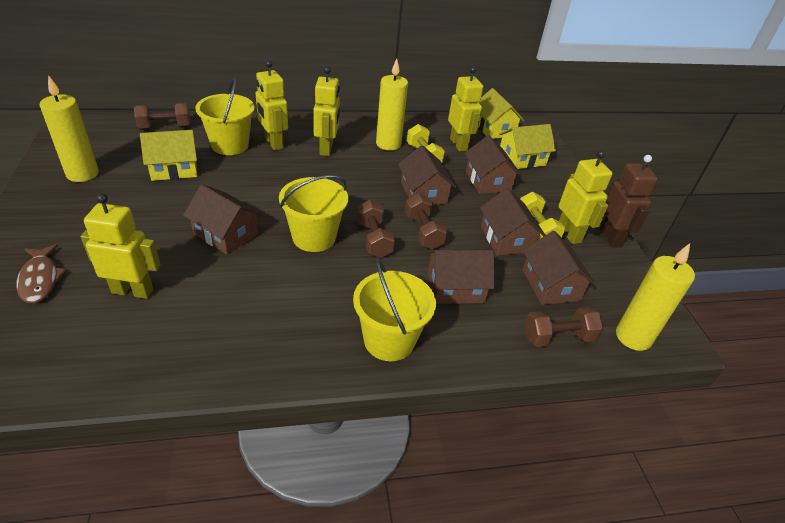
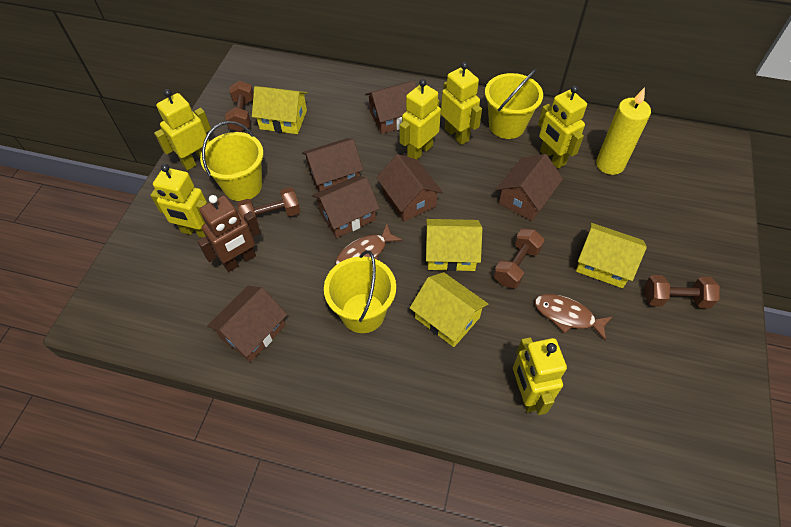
brown fish: 1 -> 2
yellow candle: 3 -> 1
yellow dumbbell: 2 -> 0
yellow house: 3 -> 4
yellow robot: 5 -> 6

